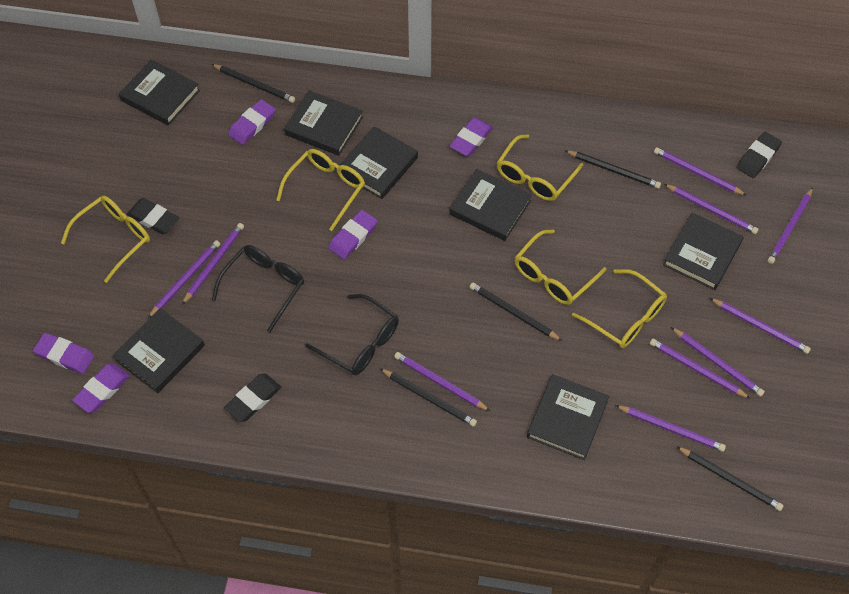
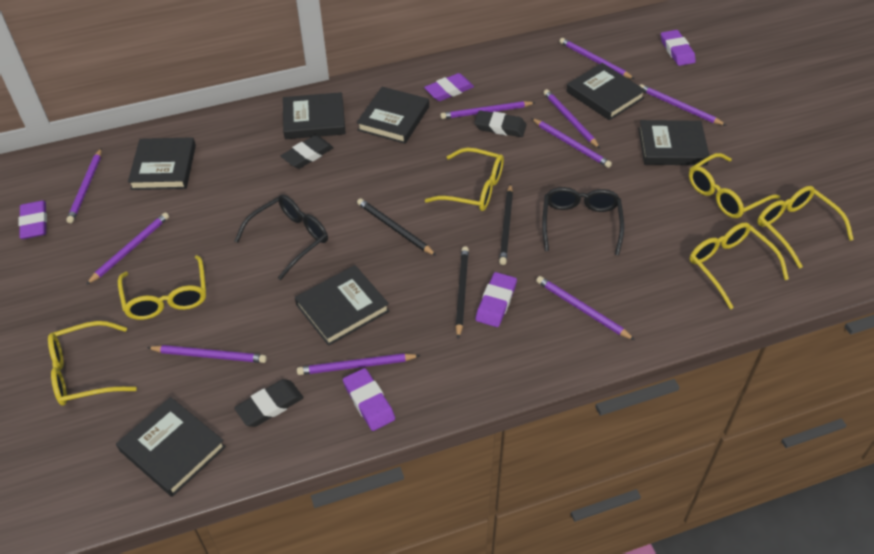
black pencil: 5 -> 3
yellow glasses: 5 -> 6

